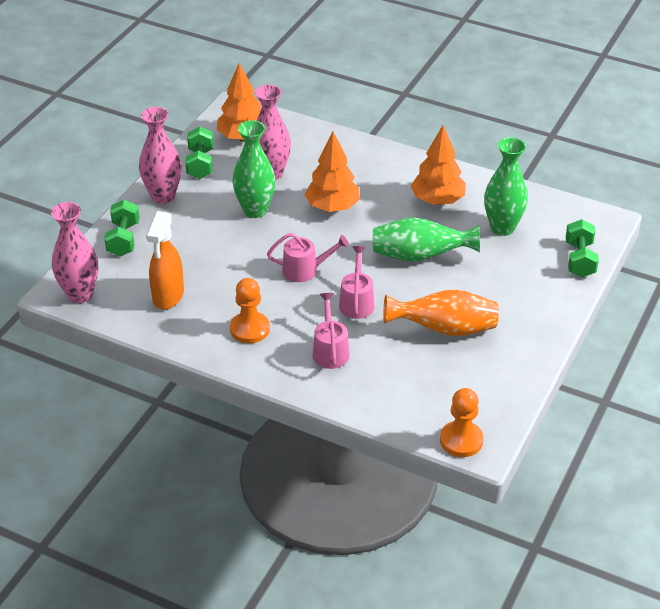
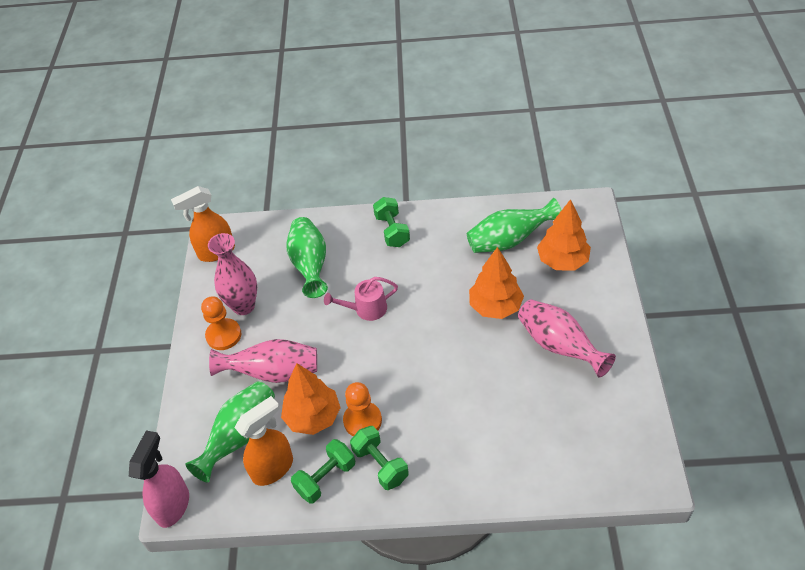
orange spray bottle: 1 -> 2
orange vase: 1 -> 0
pink spray bottle: 0 -> 1
pink watering can: 3 -> 1

